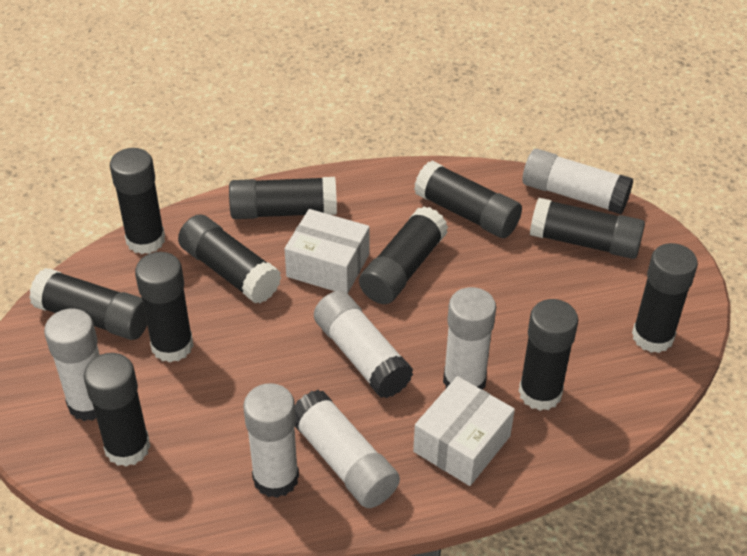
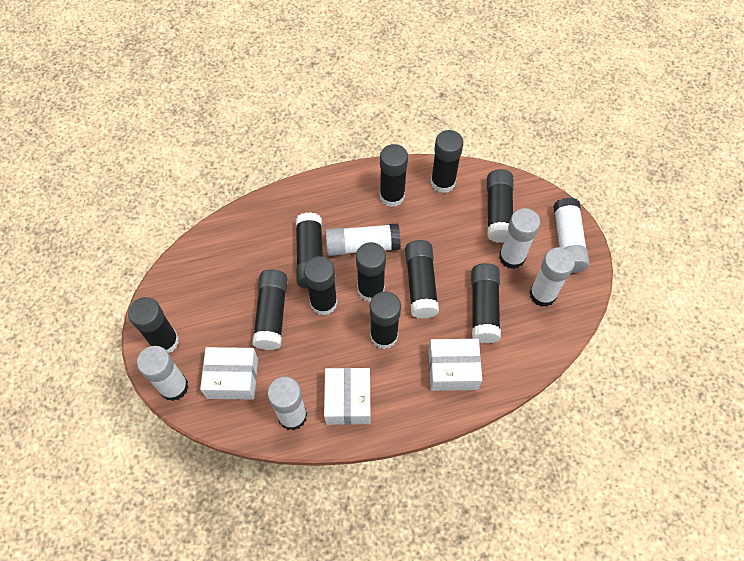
white box: 2 -> 3

